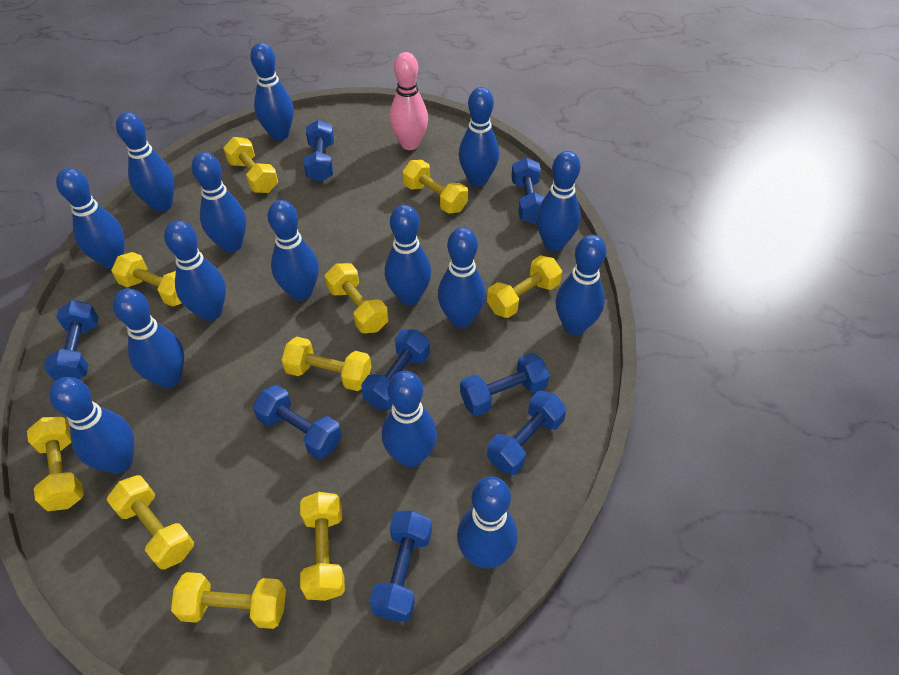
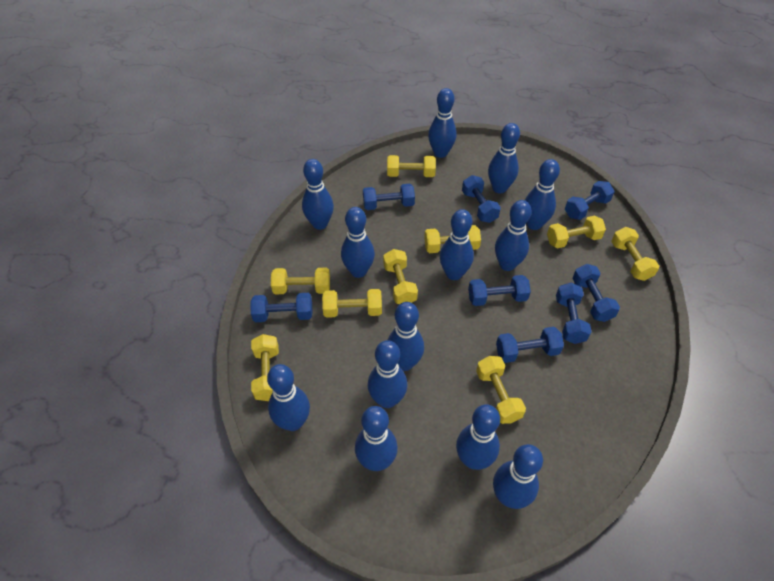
blue bowling pin: 15 -> 13
pink bowling pin: 1 -> 0
yellow dumbbell: 10 -> 9

